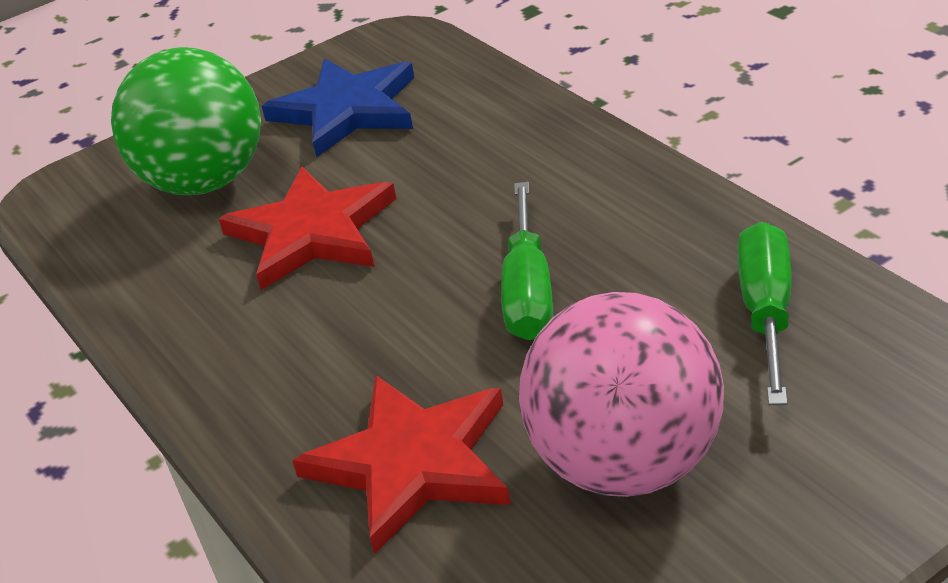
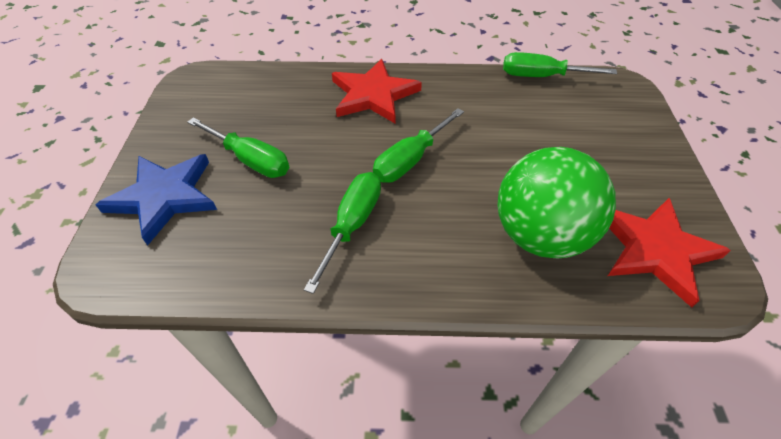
green screwdriver: 2 -> 4
pink ball: 1 -> 0

